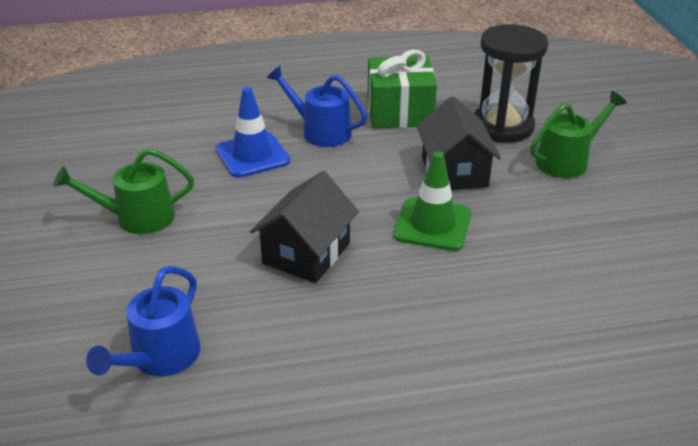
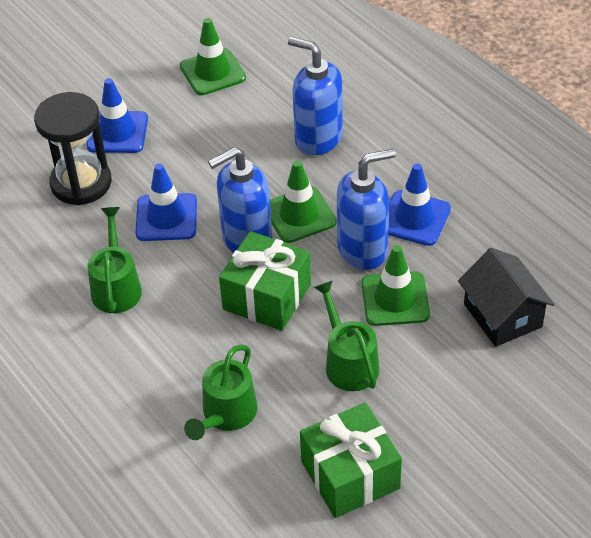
black house: 2 -> 1
blue soap dispenser: 0 -> 3
blue traffic cone: 1 -> 3
blue watering can: 2 -> 0
green gift: 1 -> 2
green traffic cone: 1 -> 3
green watering can: 2 -> 3

